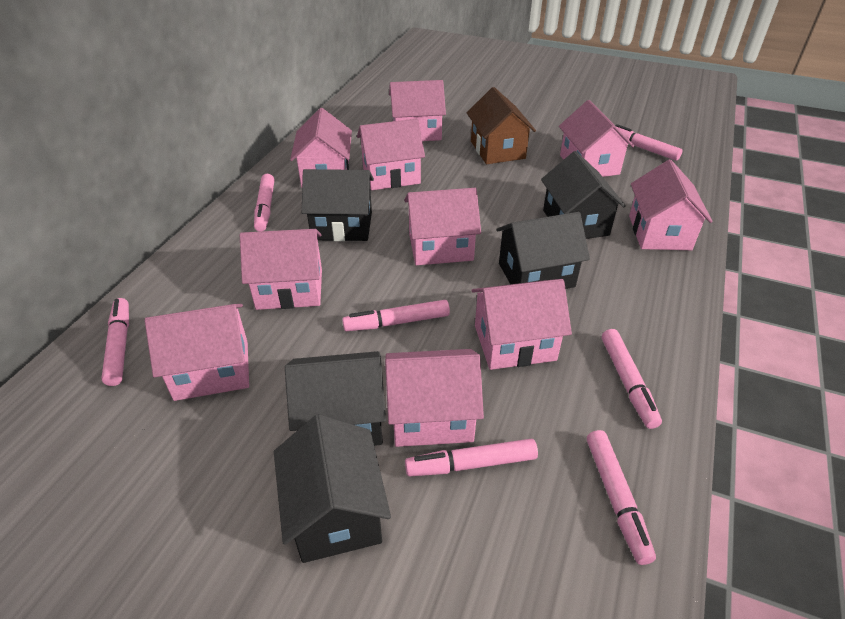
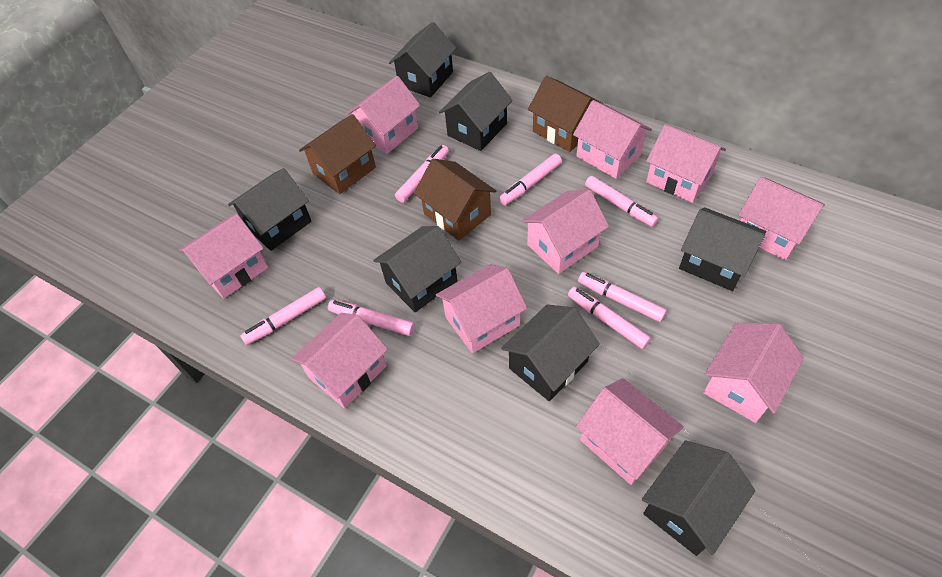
black house: 5 -> 7
brown house: 1 -> 3

